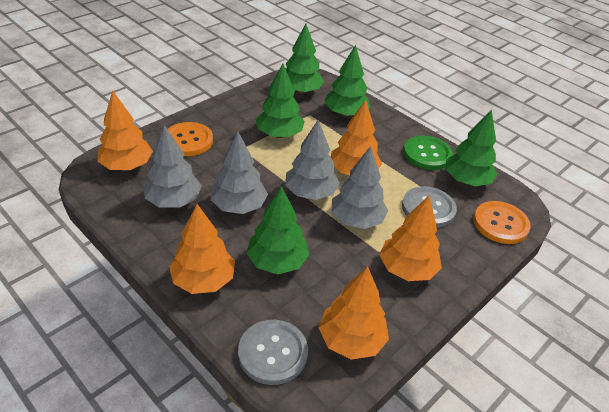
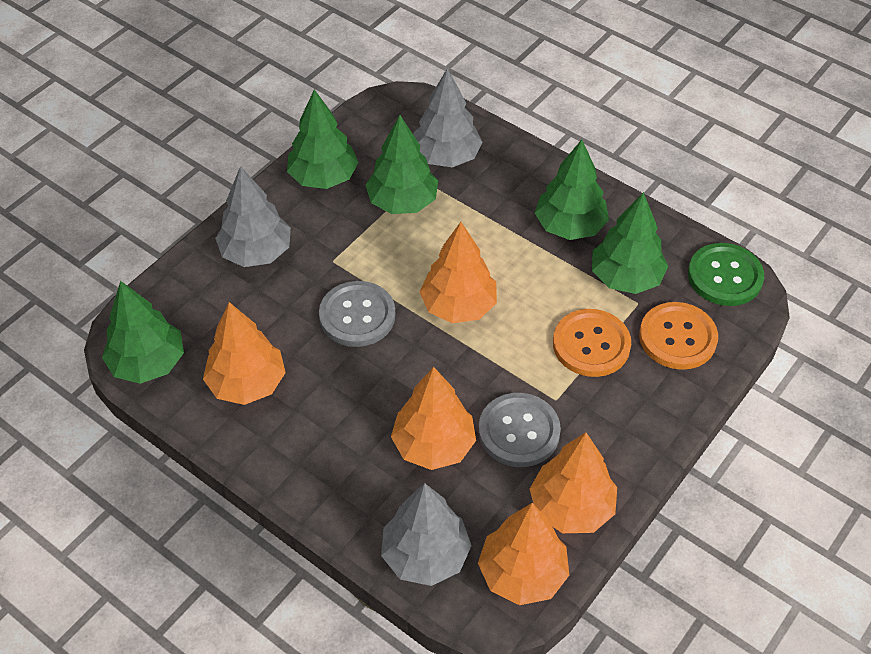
grey tree: 4 -> 3

